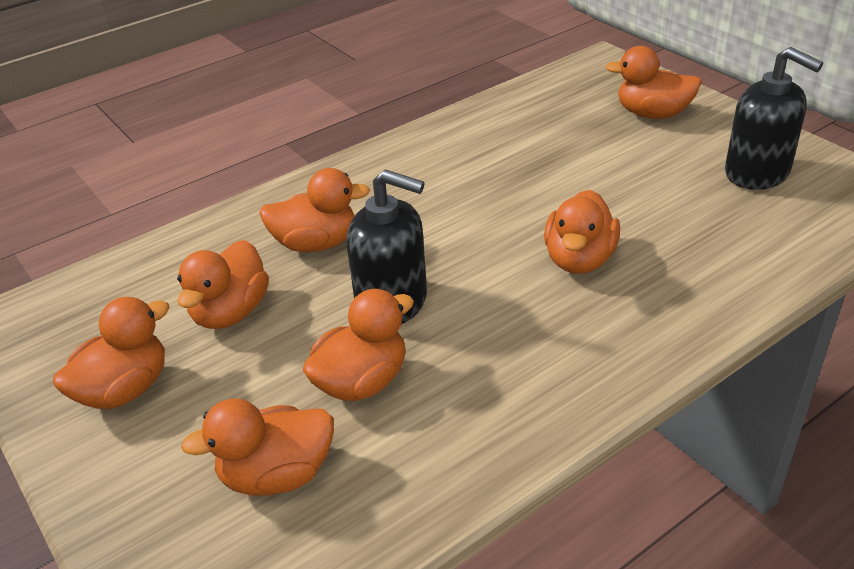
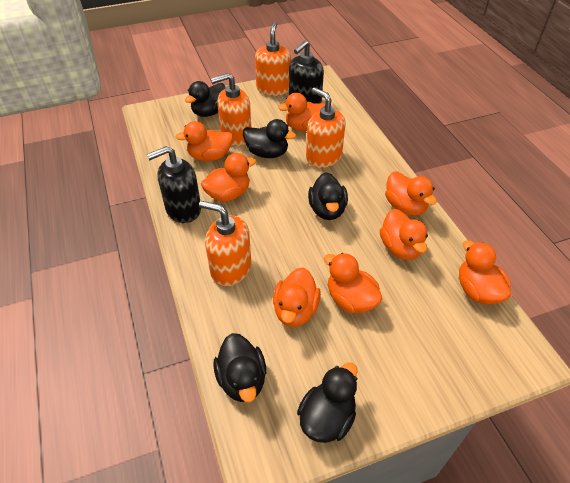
black duck: 0 -> 5
orange duck: 7 -> 8
orange soap dispenser: 0 -> 4

